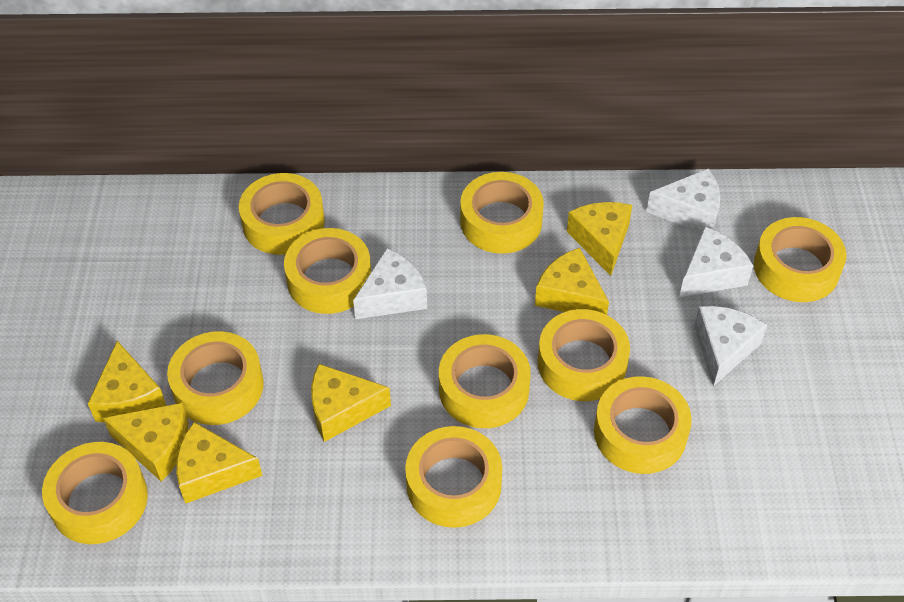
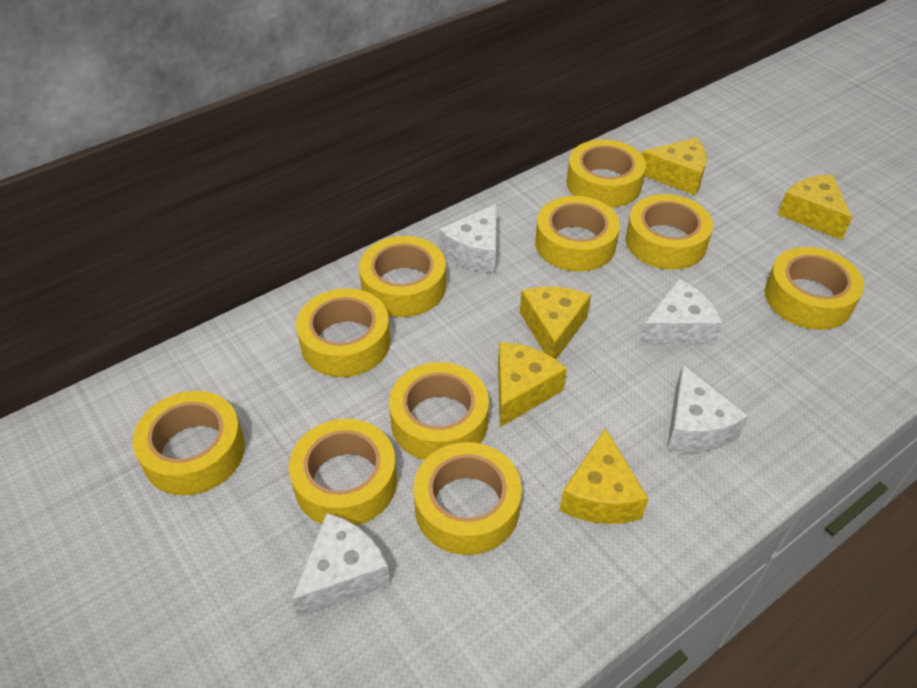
yellow cheese: 6 -> 5

